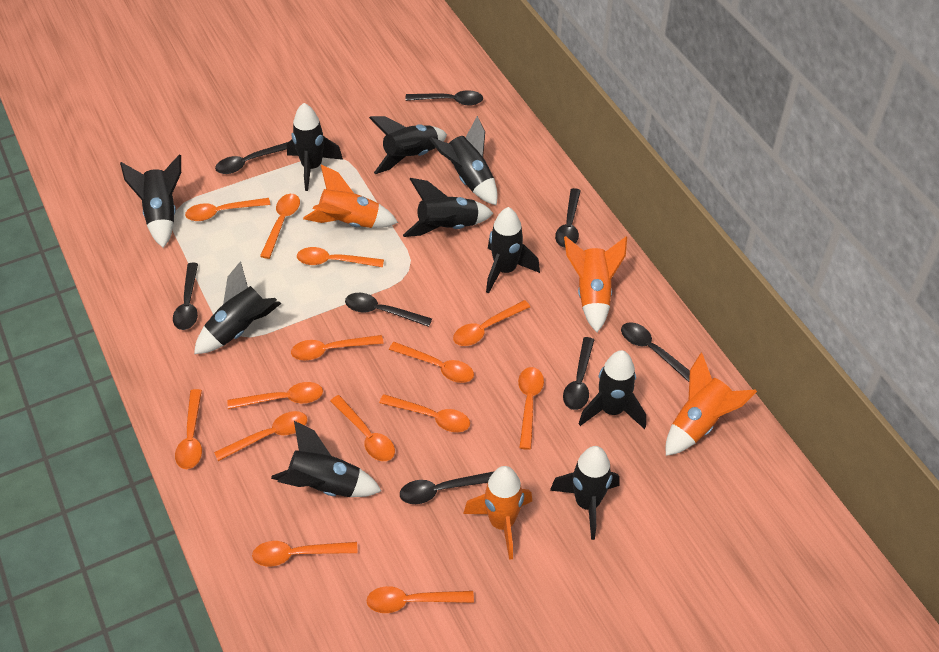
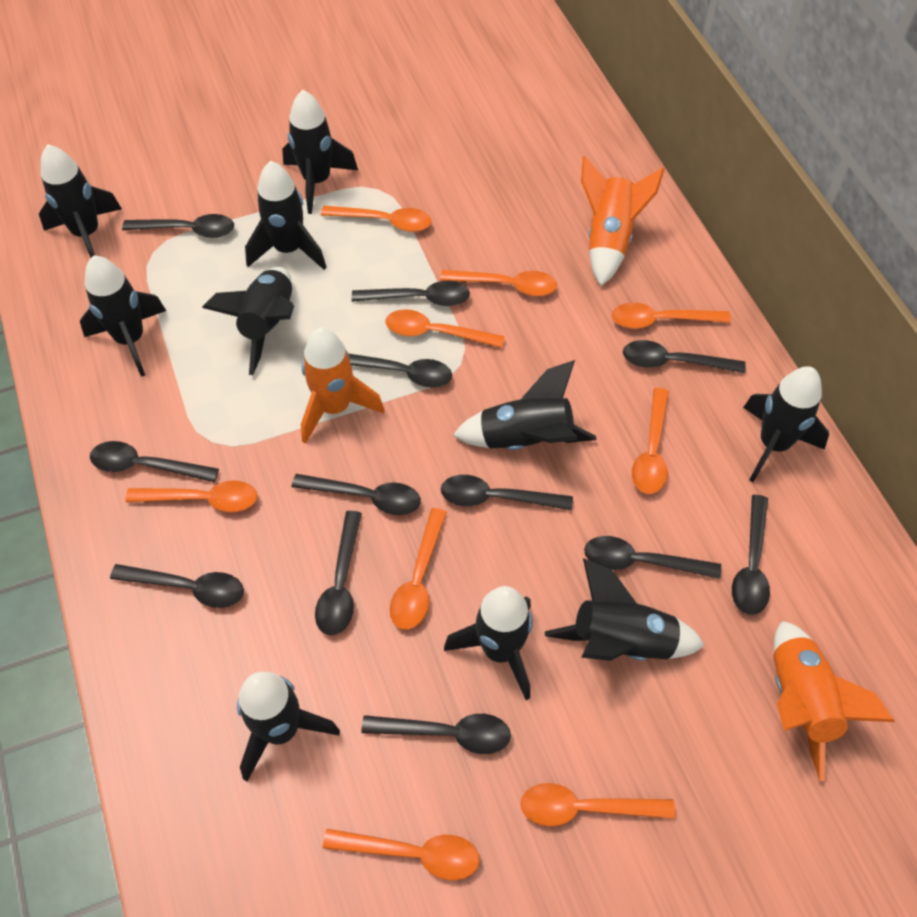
black spoon: 8 -> 12
orange rocket: 4 -> 3
orange spoon: 14 -> 9

